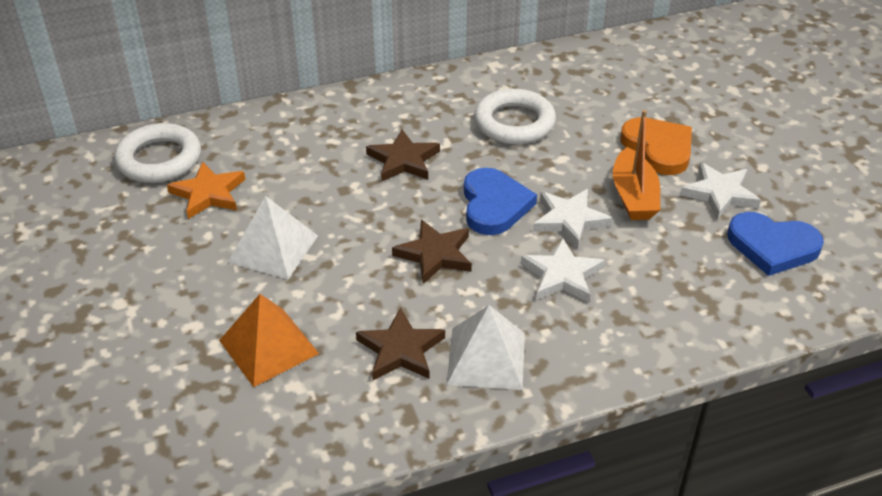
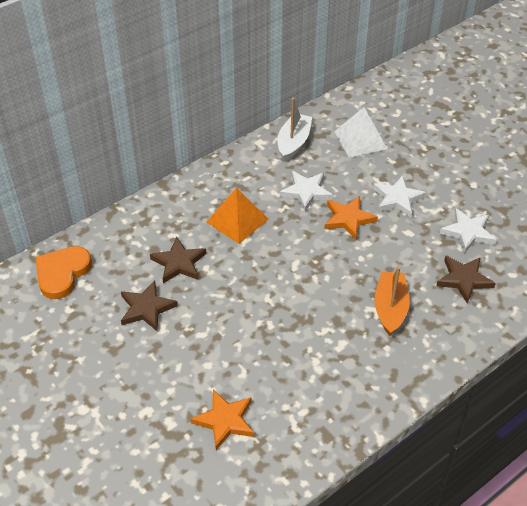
blue heart: 2 -> 0
orange star: 1 -> 2
white boat: 0 -> 1
white pyramid: 2 -> 1
white ring: 2 -> 0

